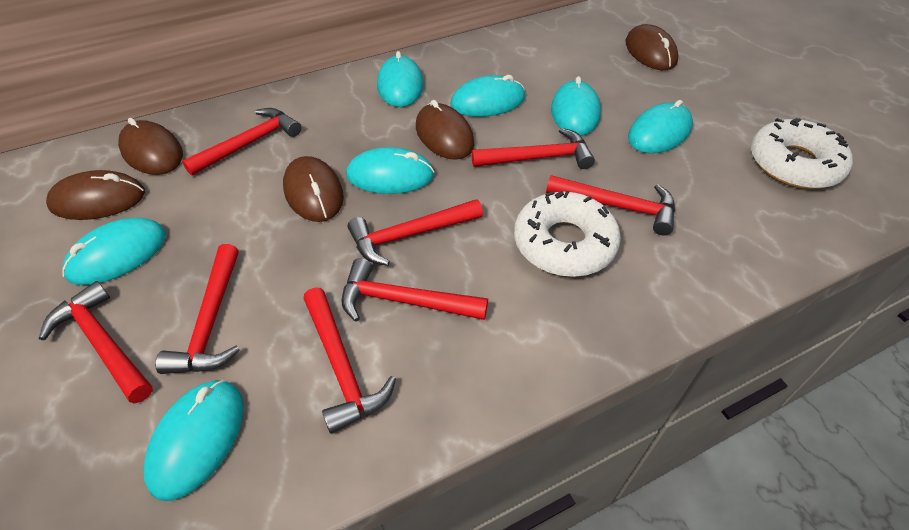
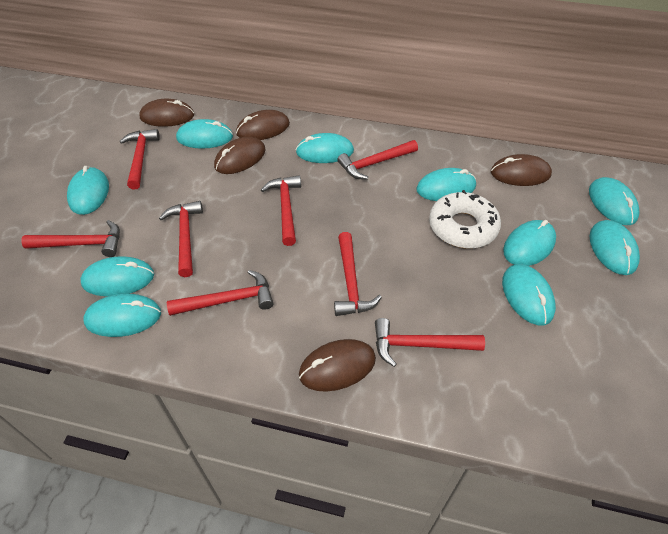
turquoise mouse: 7 -> 10
white donut: 2 -> 1

